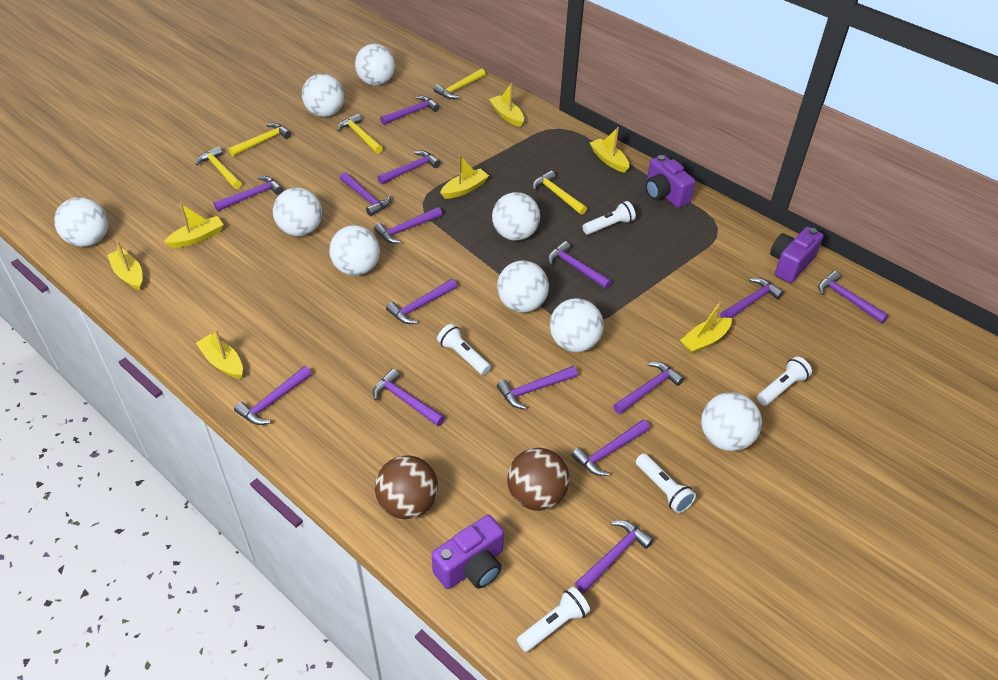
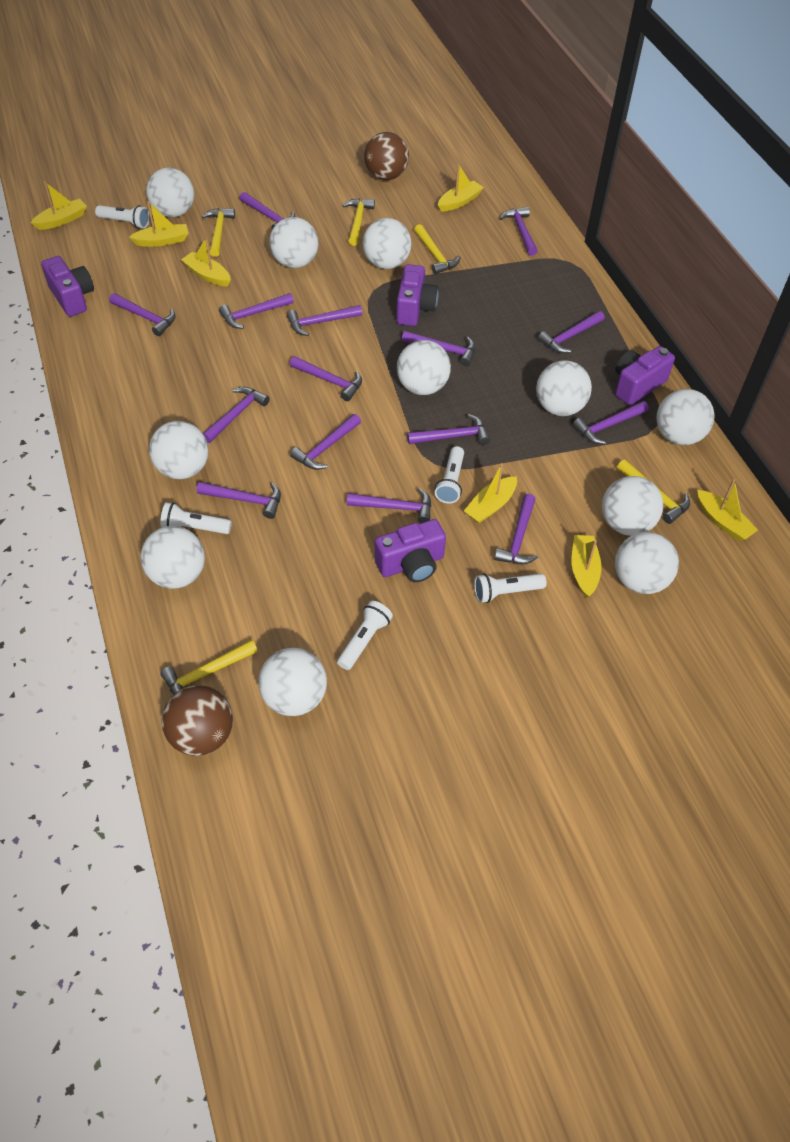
purple camera: 3 -> 4
white ball: 9 -> 11

